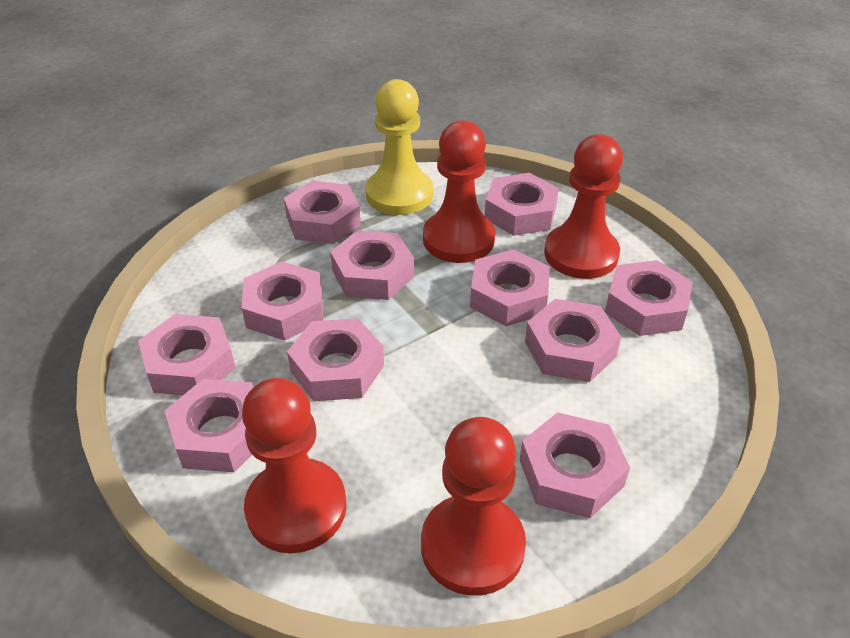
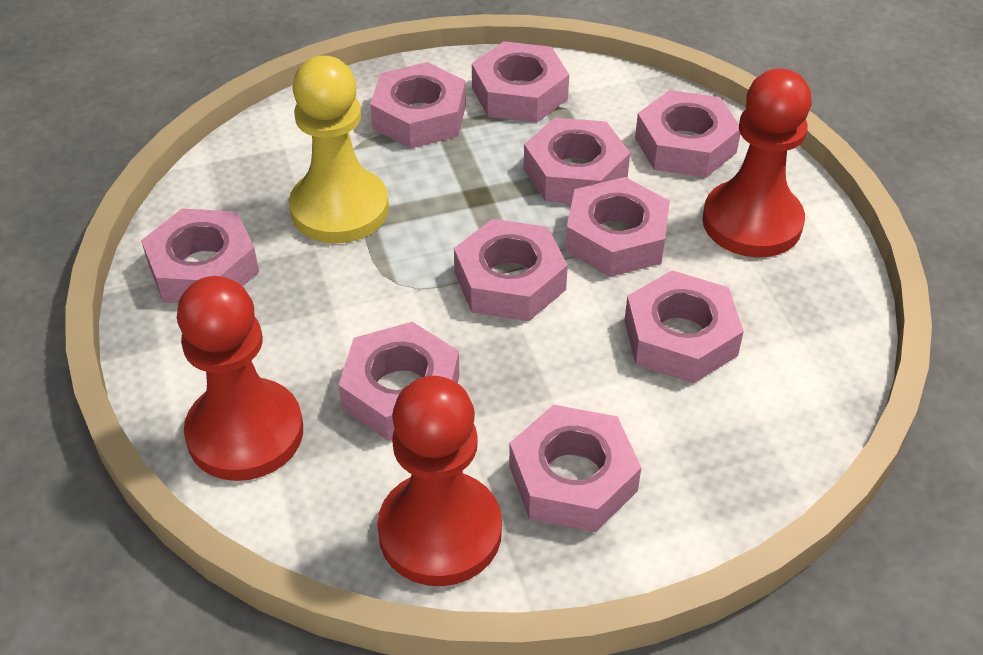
pink nut: 11 -> 10
red pawn: 4 -> 3

